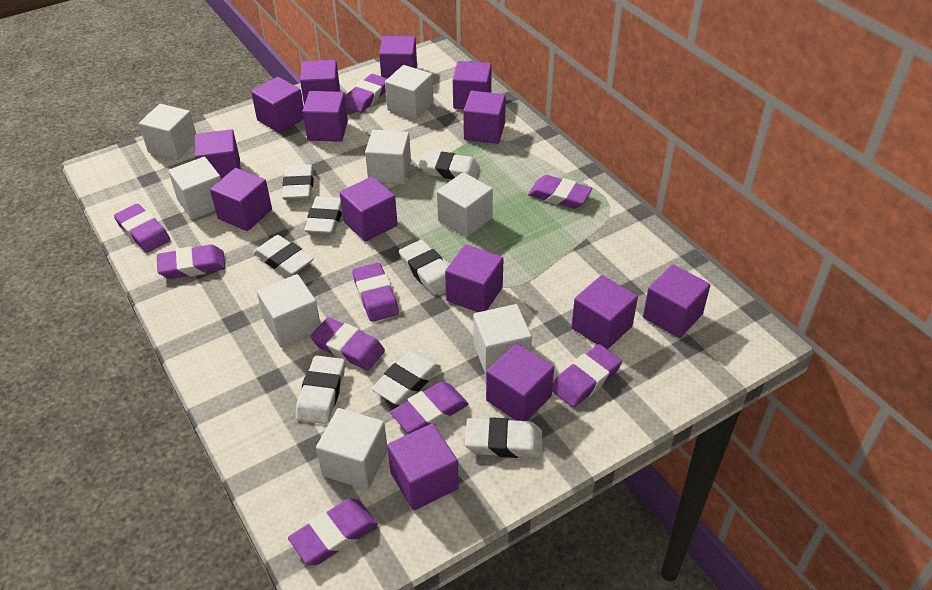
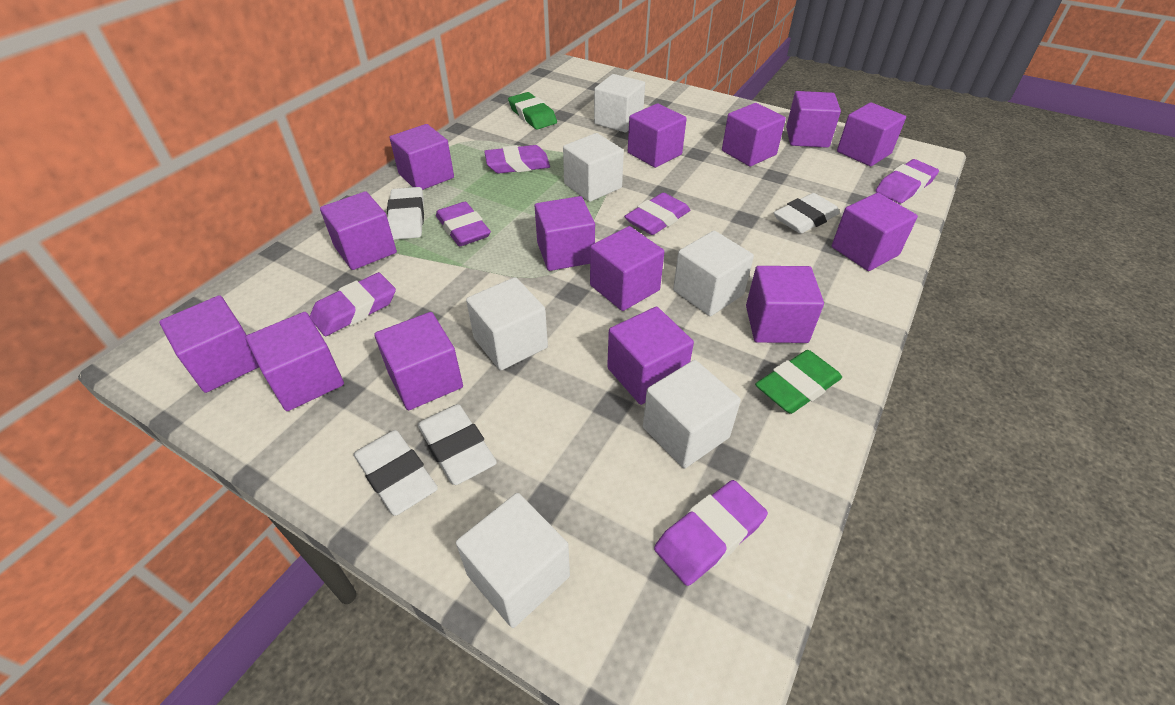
green eraser: 0 -> 2
purple eraser: 9 -> 6
white cube: 8 -> 6
white eraser: 8 -> 4

